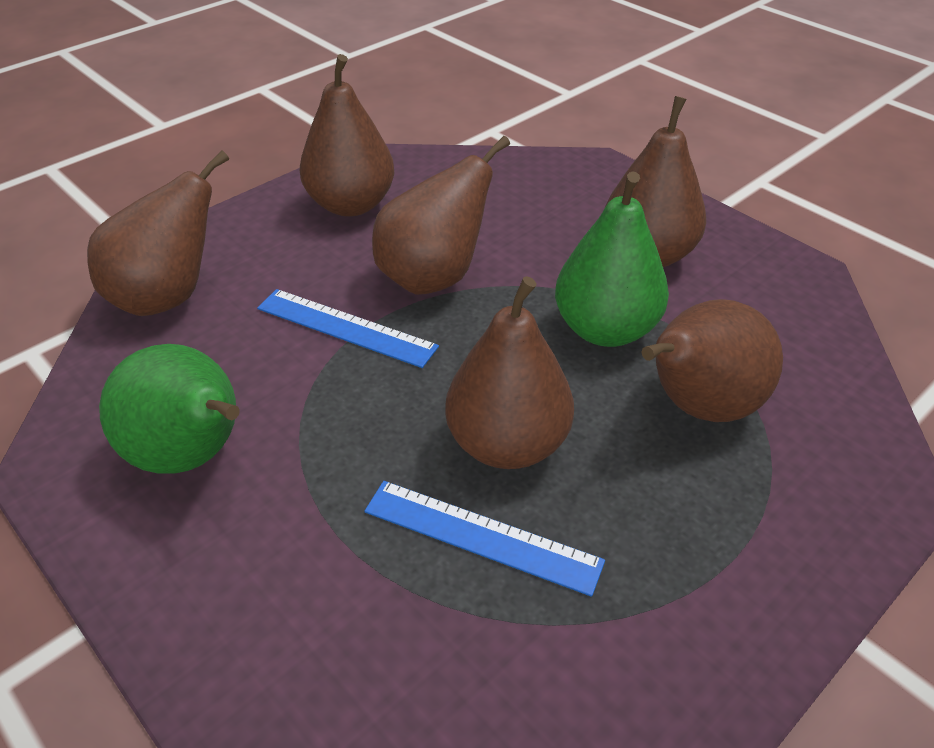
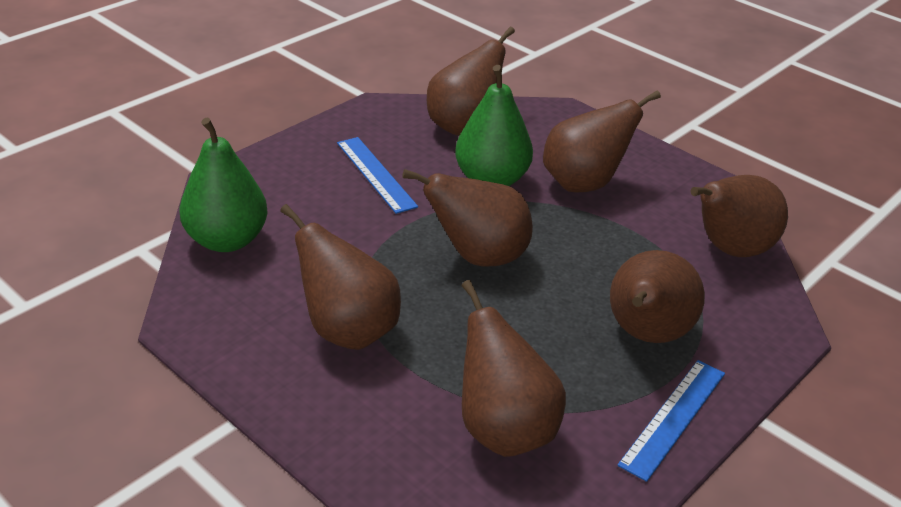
brown pear: 6 -> 7

